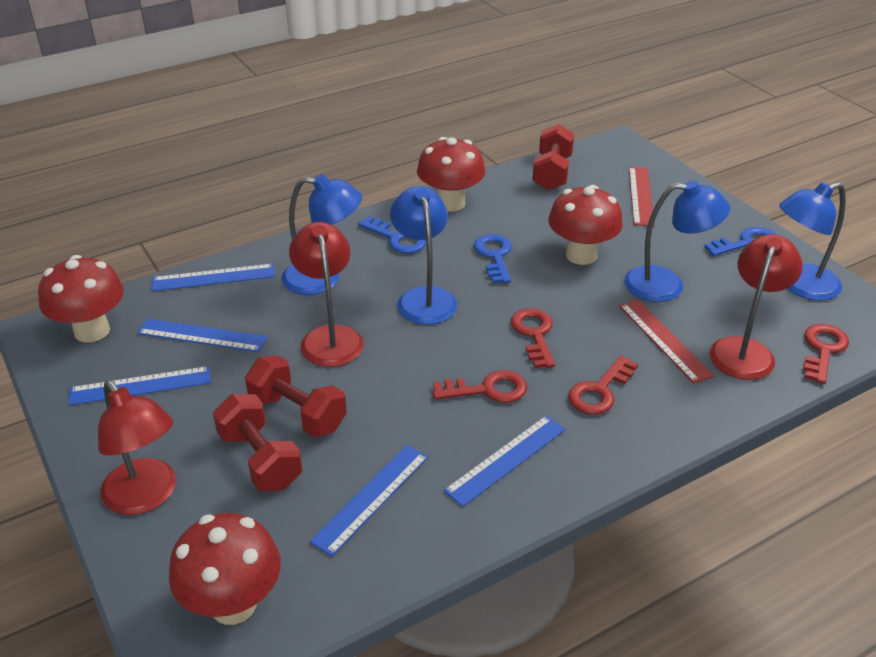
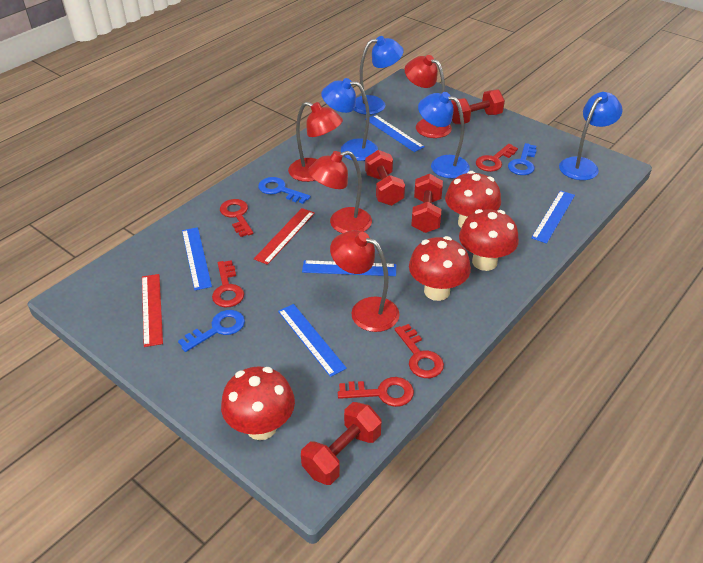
red dumbbell: 3 -> 4
red key: 4 -> 5
red lamp: 3 -> 4

